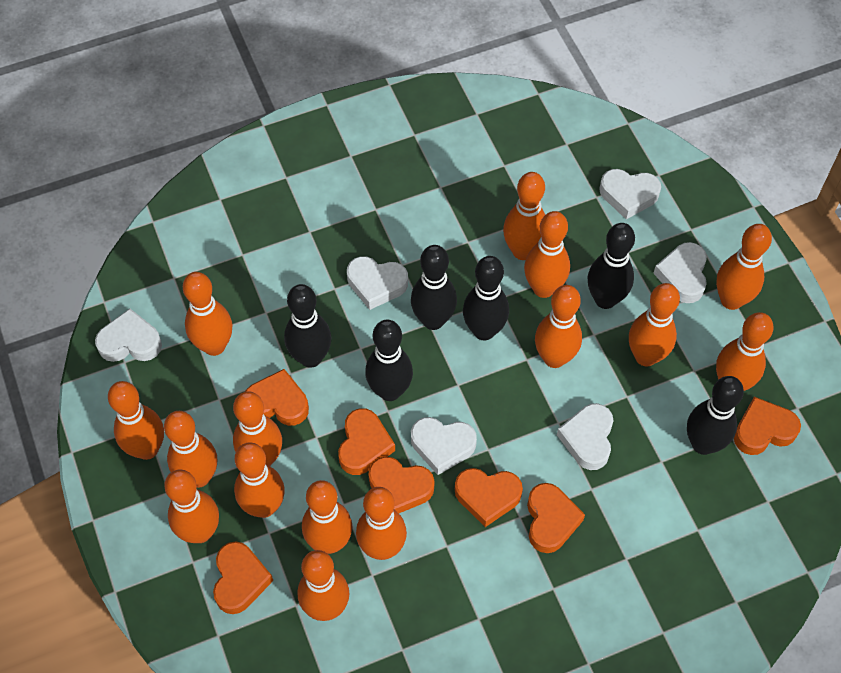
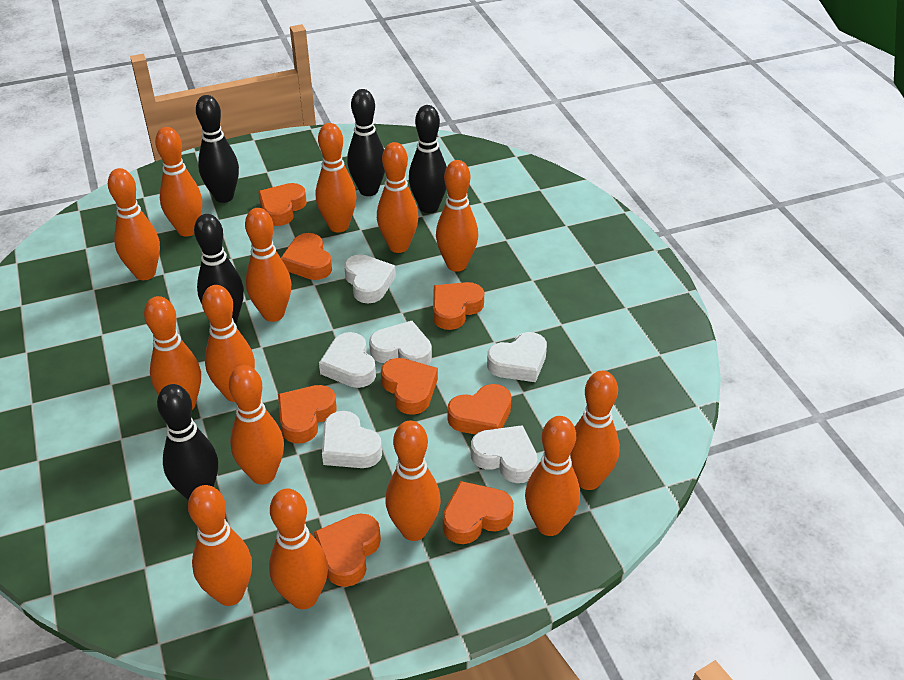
black bowling pin: 6 -> 5
orange bowling pin: 15 -> 14
orange heart: 7 -> 8

